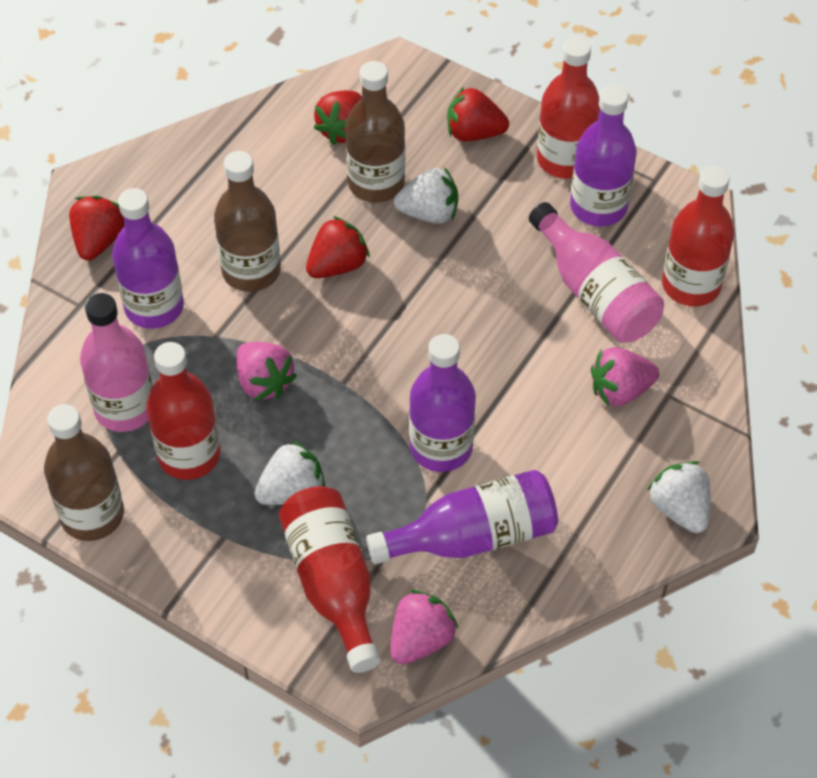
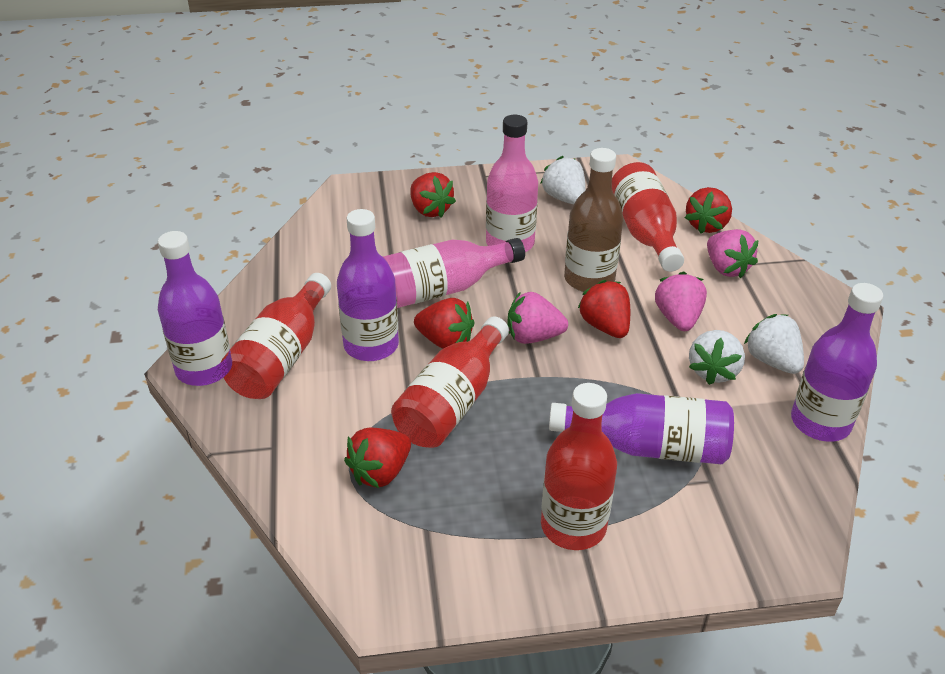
brown bottle: 3 -> 1
red strawberry: 4 -> 5

